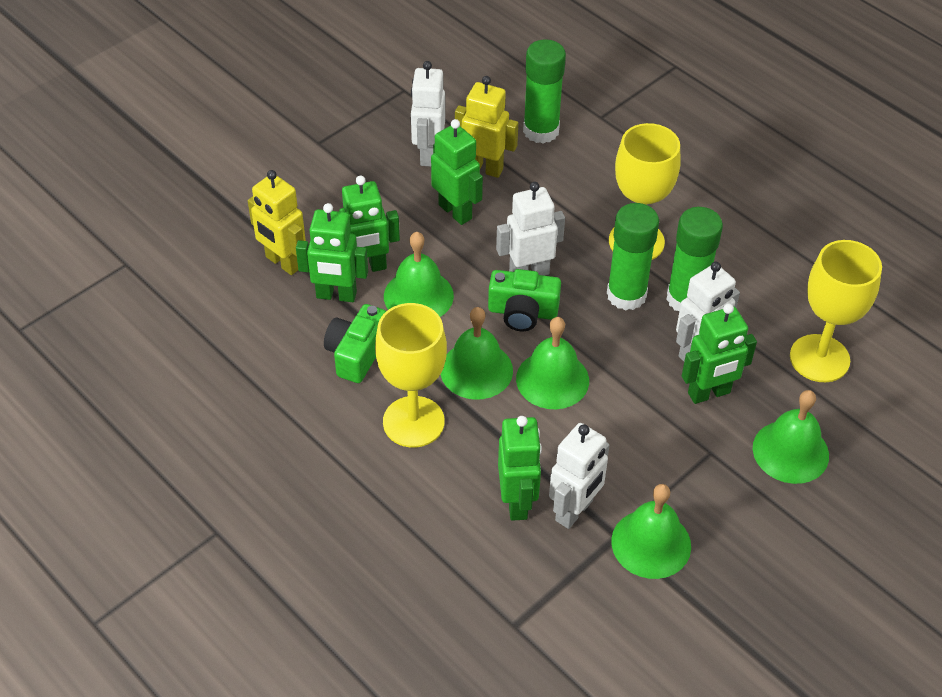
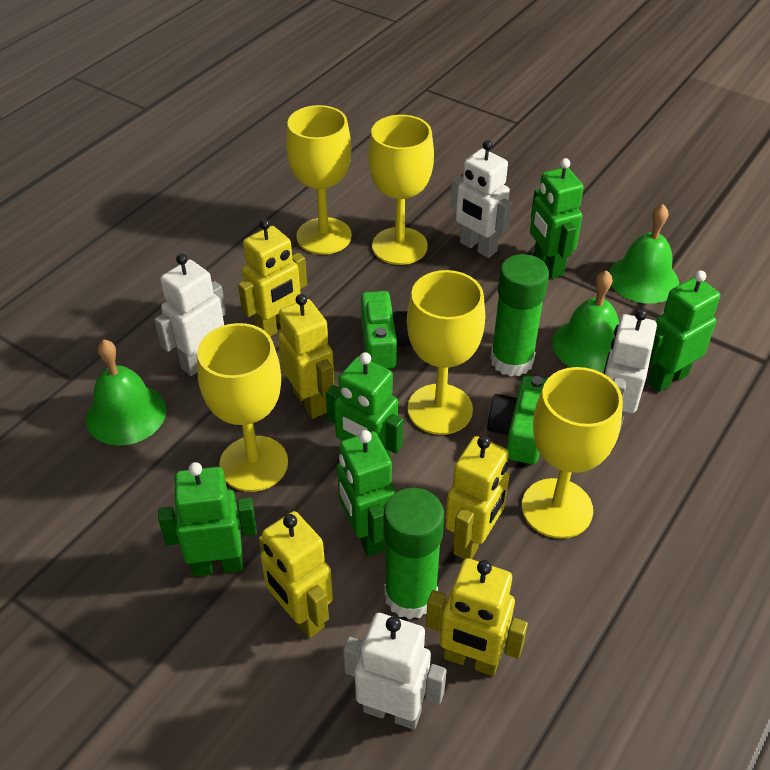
green bell: 5 -> 3
green glue stick: 3 -> 2
yellow goblet: 3 -> 5
yellow robot: 2 -> 5

